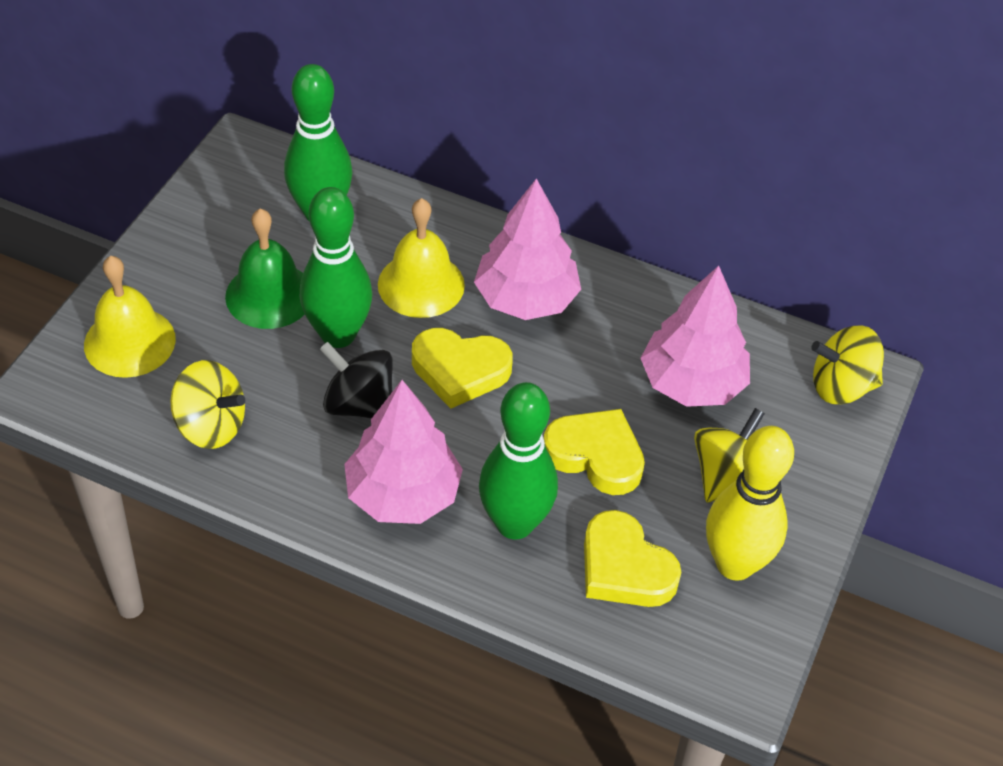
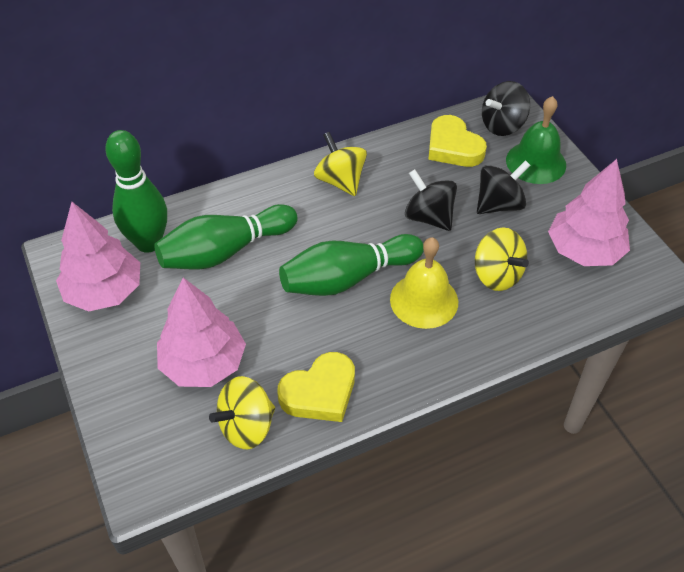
black spinning top: 1 -> 3
yellow bell: 2 -> 1
yellow bowling pin: 1 -> 0
yellow heart: 3 -> 2

